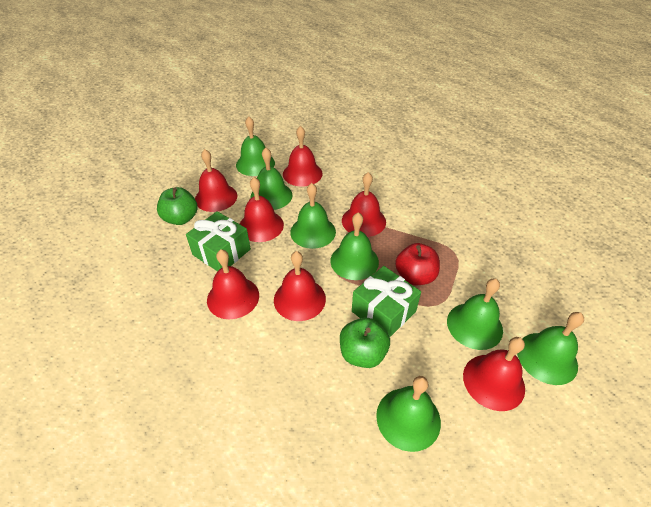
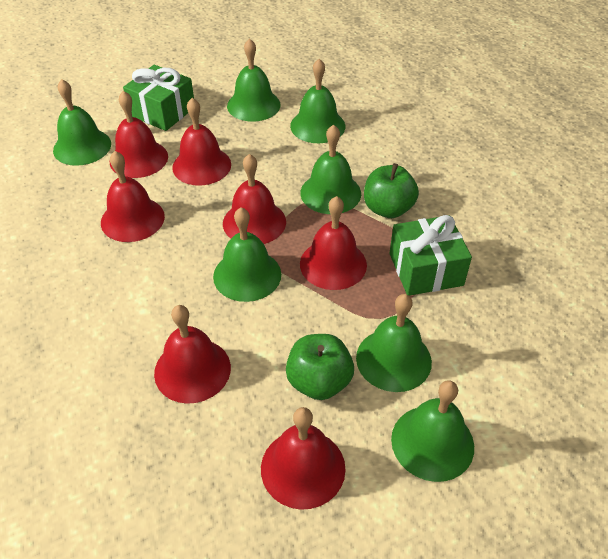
red apple: 1 -> 0

